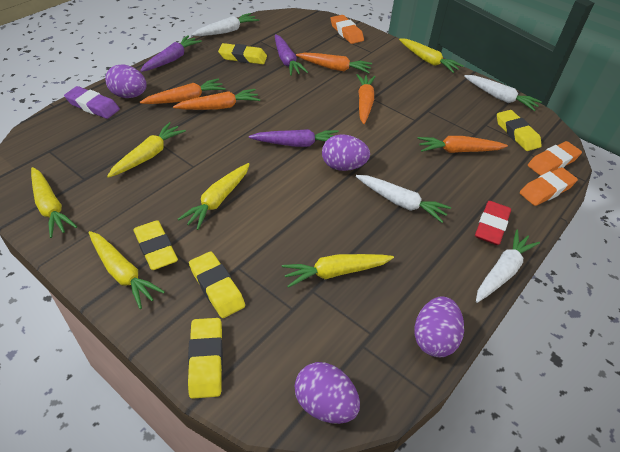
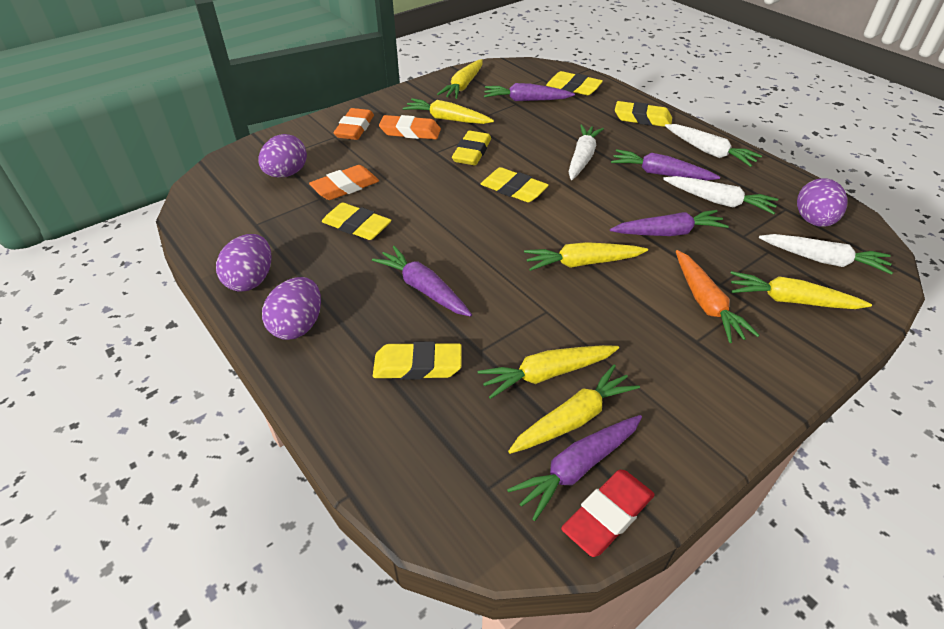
orange carrot: 5 -> 1
purple carrot: 3 -> 5
purple eraser: 1 -> 0
yellow eraser: 5 -> 6

